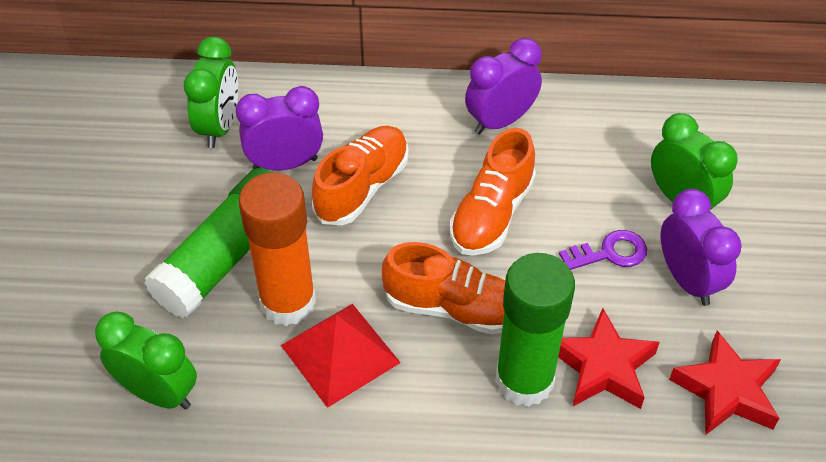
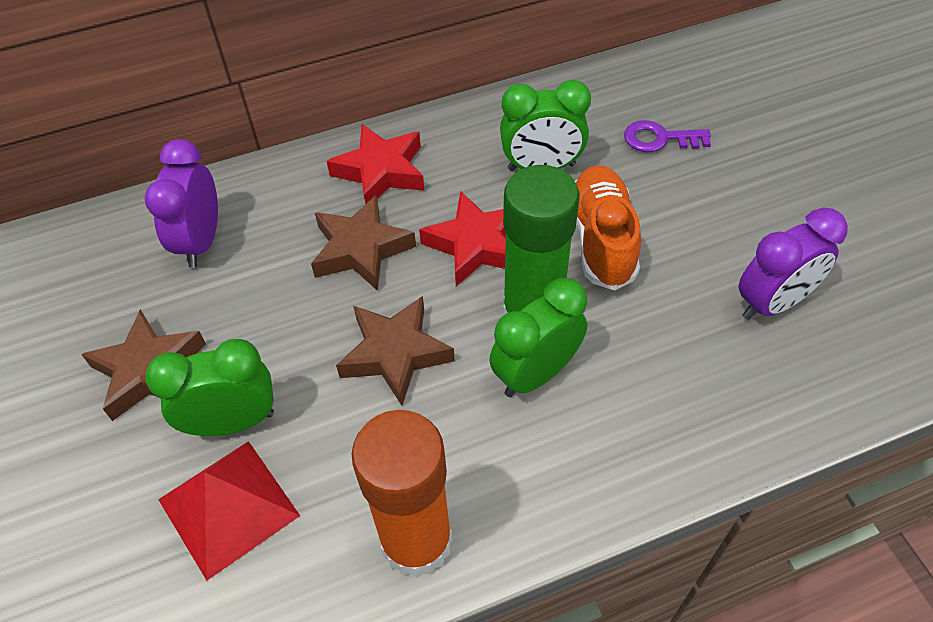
brown star: 0 -> 3
green glue stick: 2 -> 1
orange shoe: 3 -> 1
purple clock: 3 -> 2

